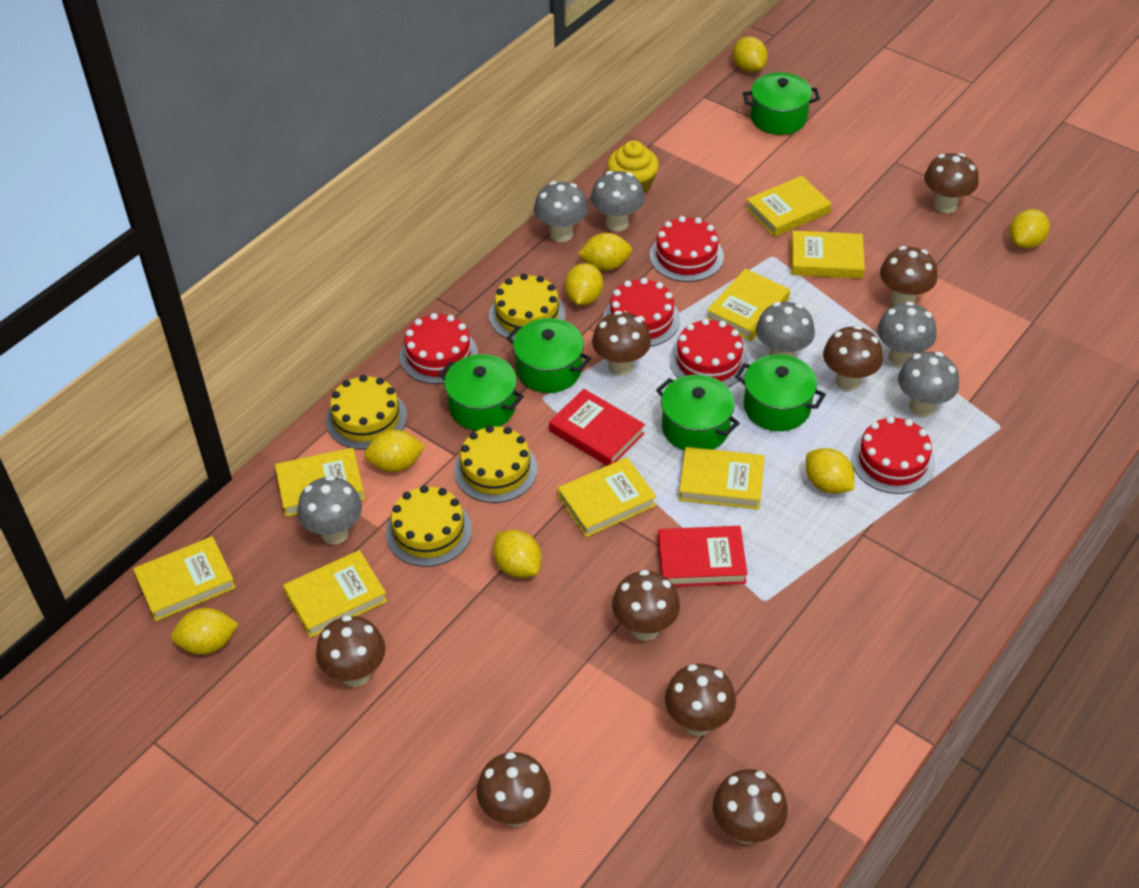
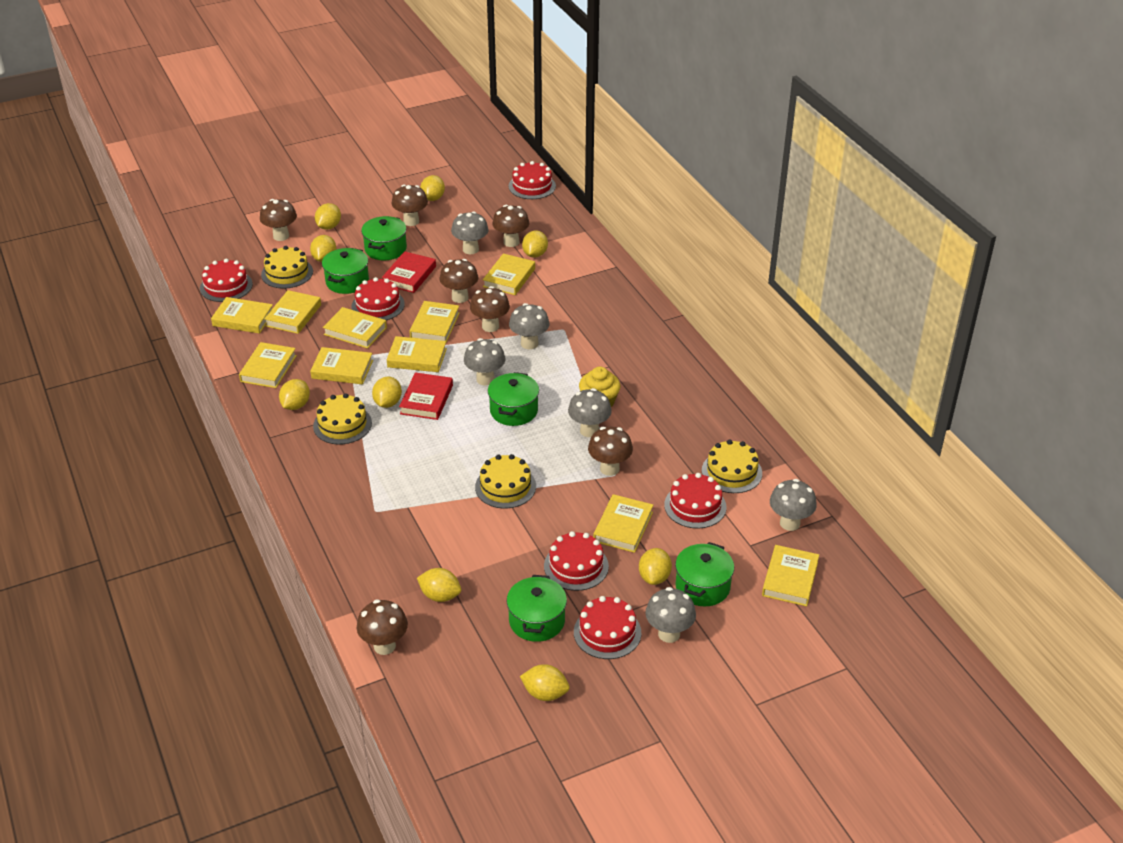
brown mushroom: 9 -> 7
red cake: 5 -> 6
yellow book: 8 -> 10
yellow lemon: 8 -> 9

